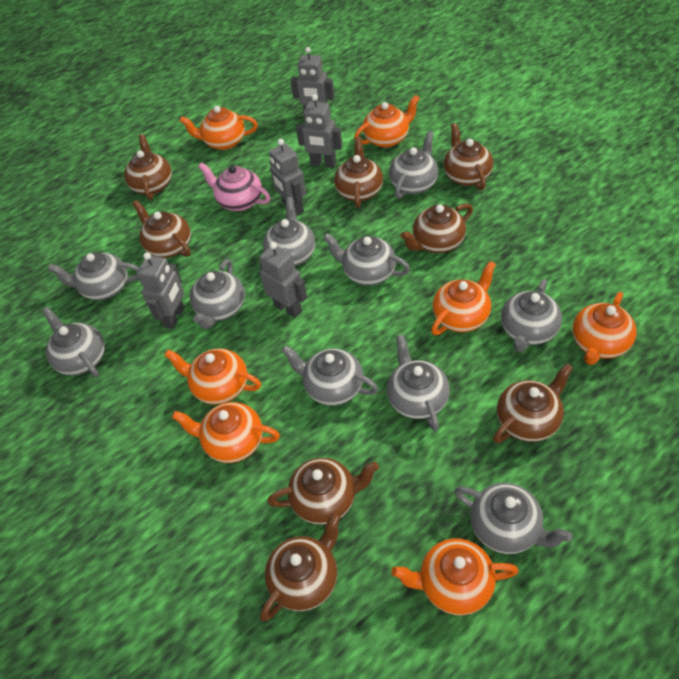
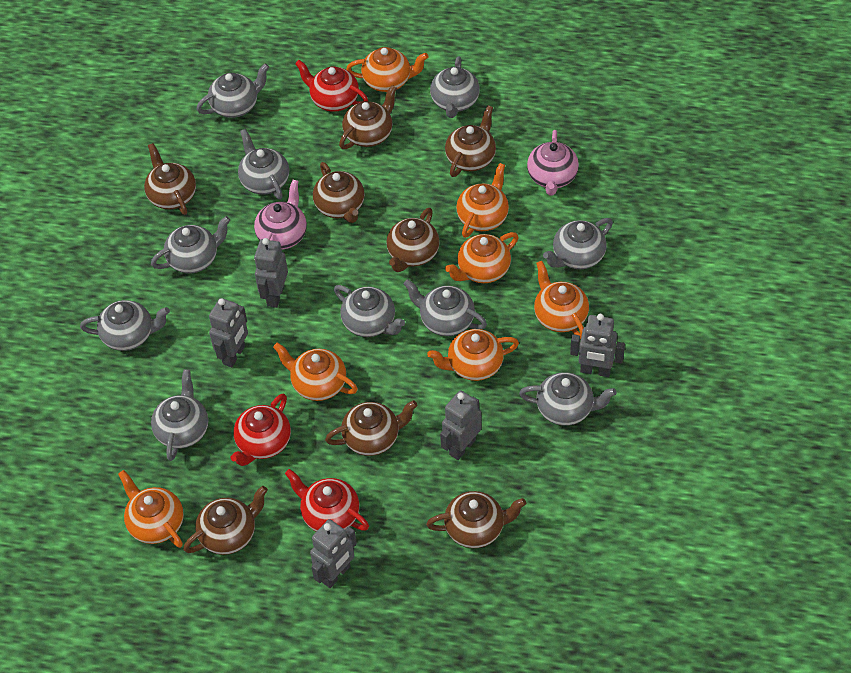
pink teapot: 1 -> 2
red teapot: 0 -> 3

